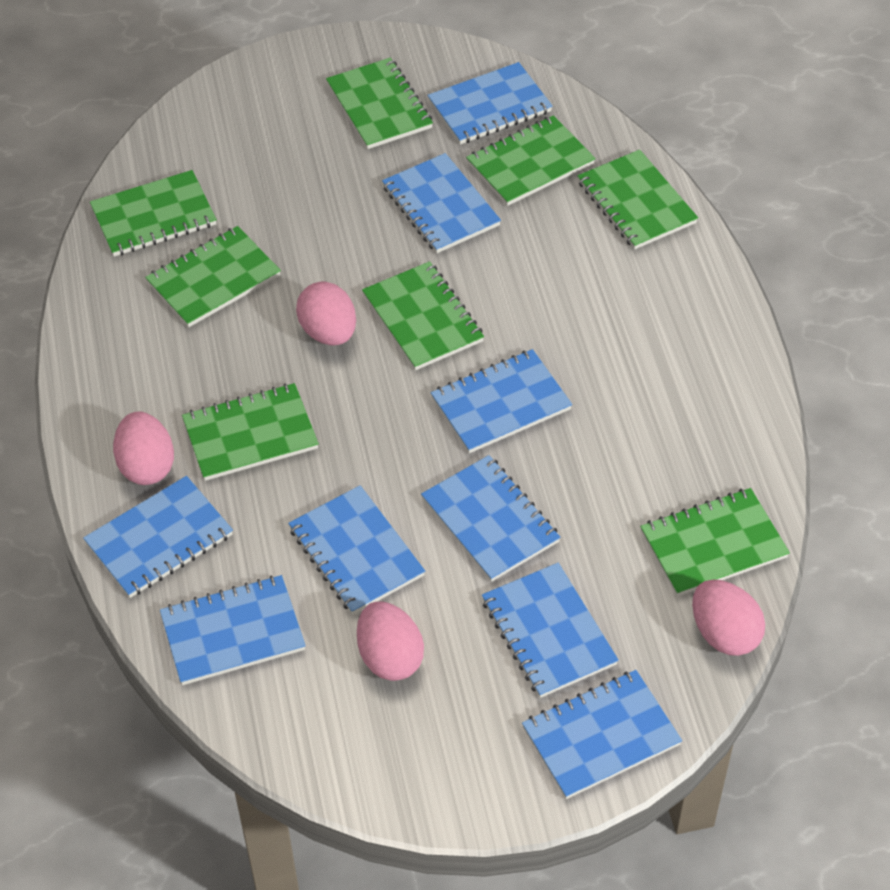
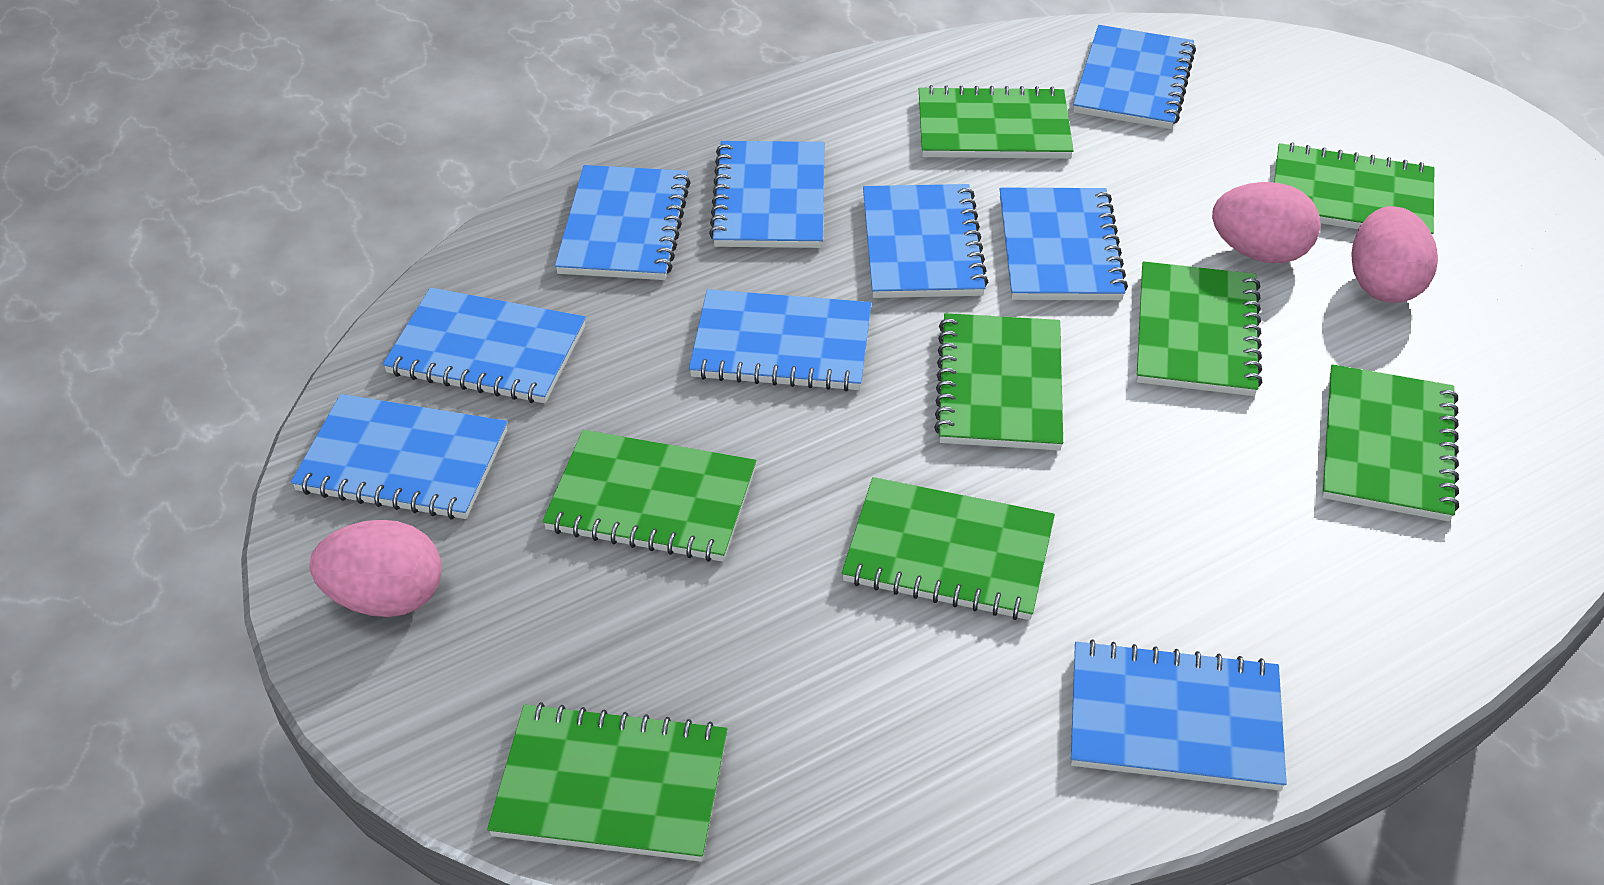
pink egg: 4 -> 3

